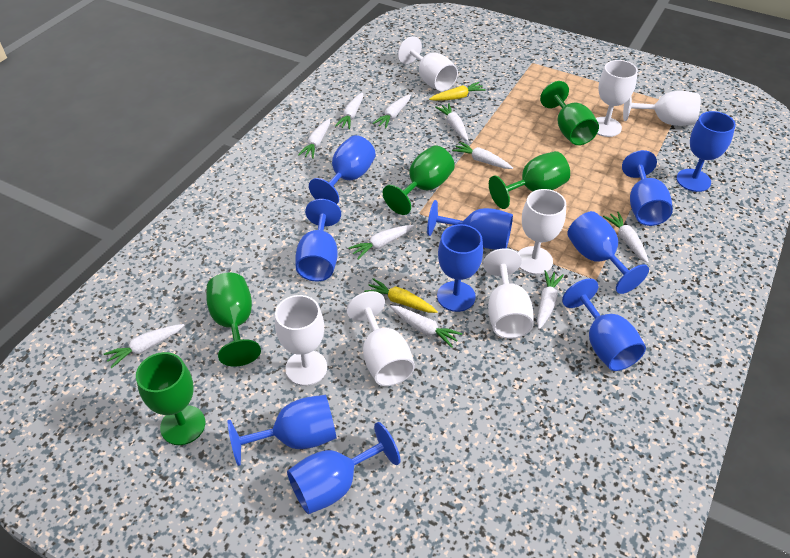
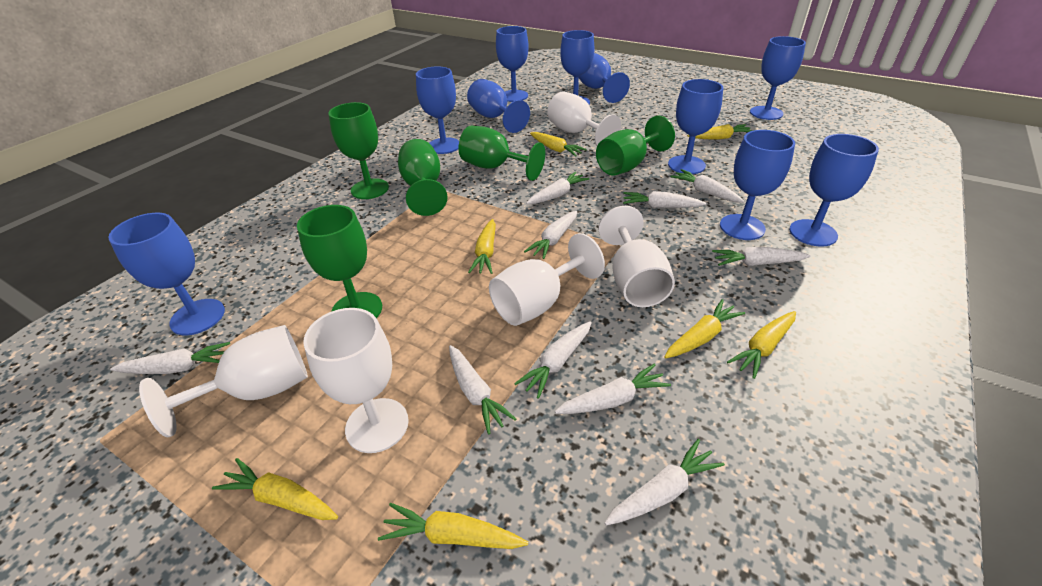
white goblet: 7 -> 5
yellow carrot: 2 -> 7

